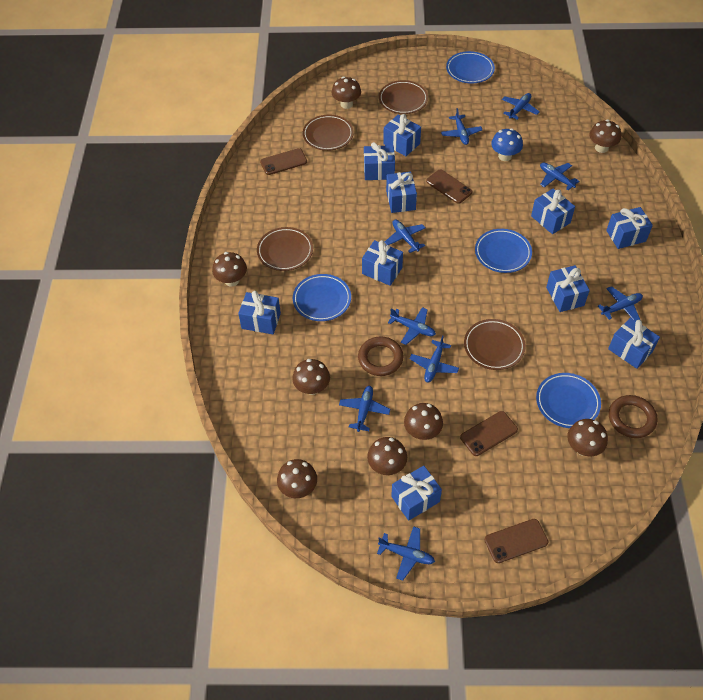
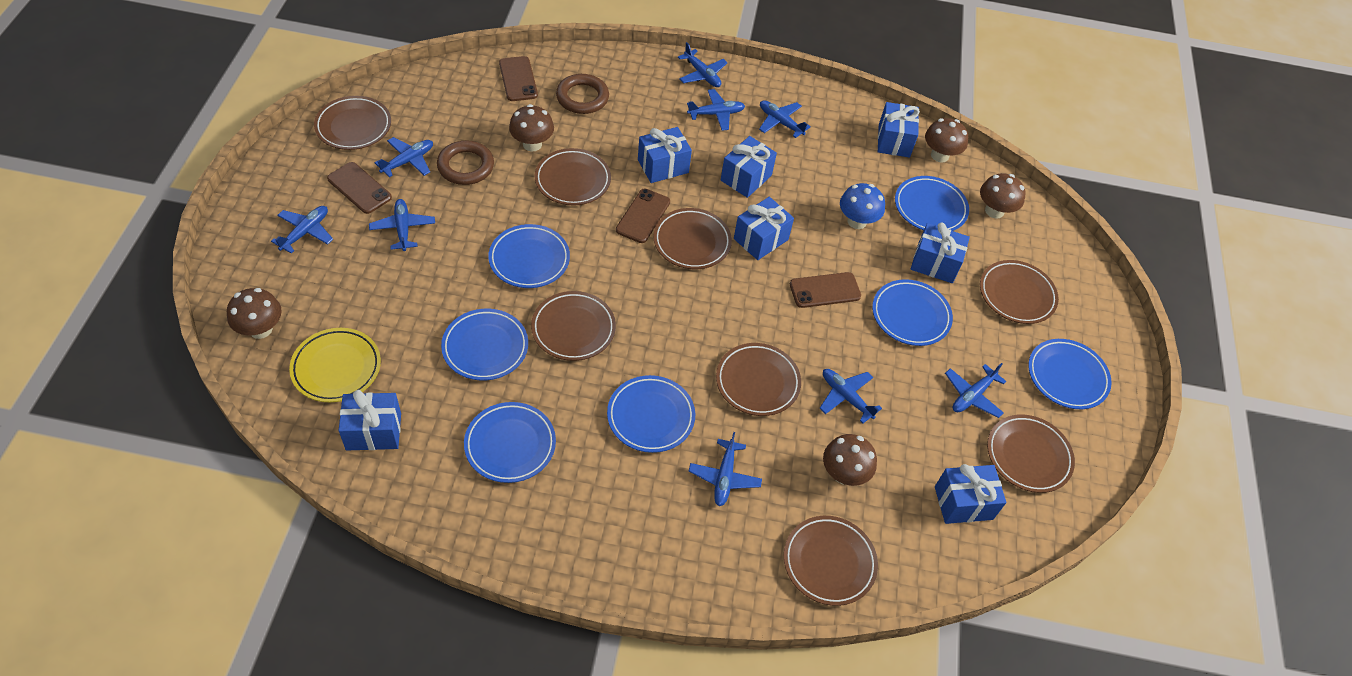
blue gift: 10 -> 7
blue plate: 4 -> 7
brown mushroom: 8 -> 5
brown plate: 4 -> 8
yellow plate: 0 -> 1

